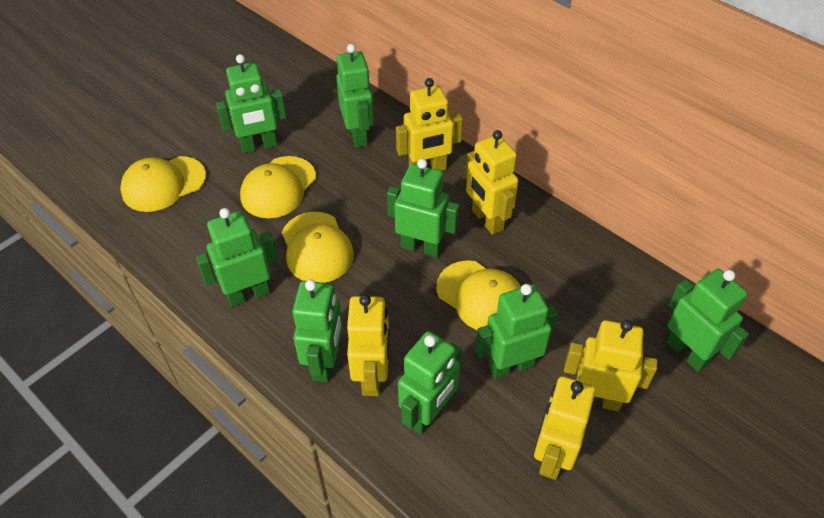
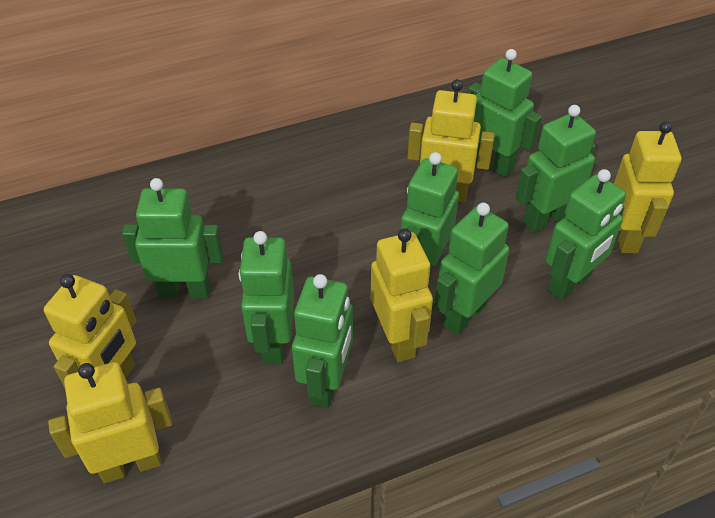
yellow cap: 4 -> 0

